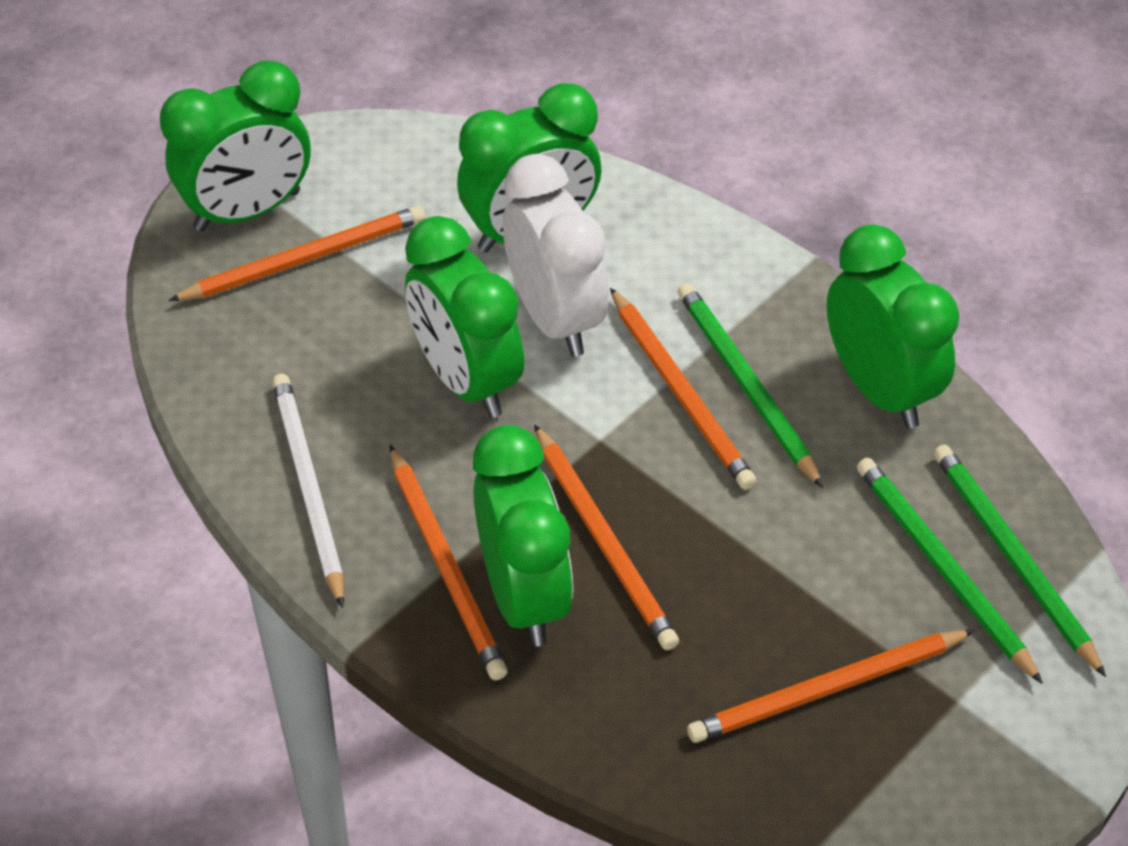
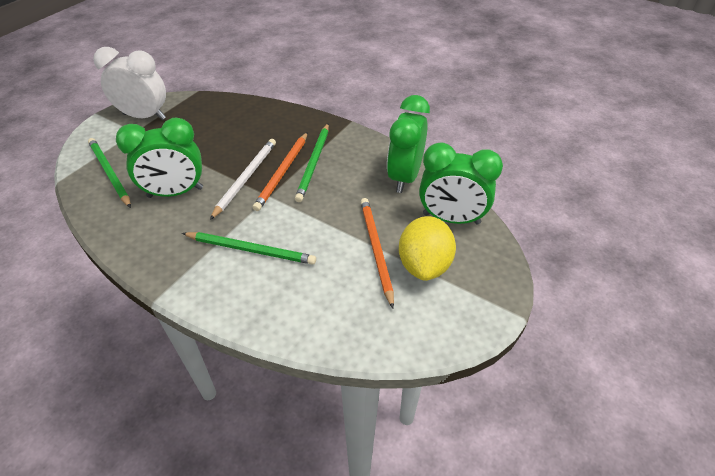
green clock: 5 -> 3
orange pencil: 5 -> 2
yellow lemon: 0 -> 1

